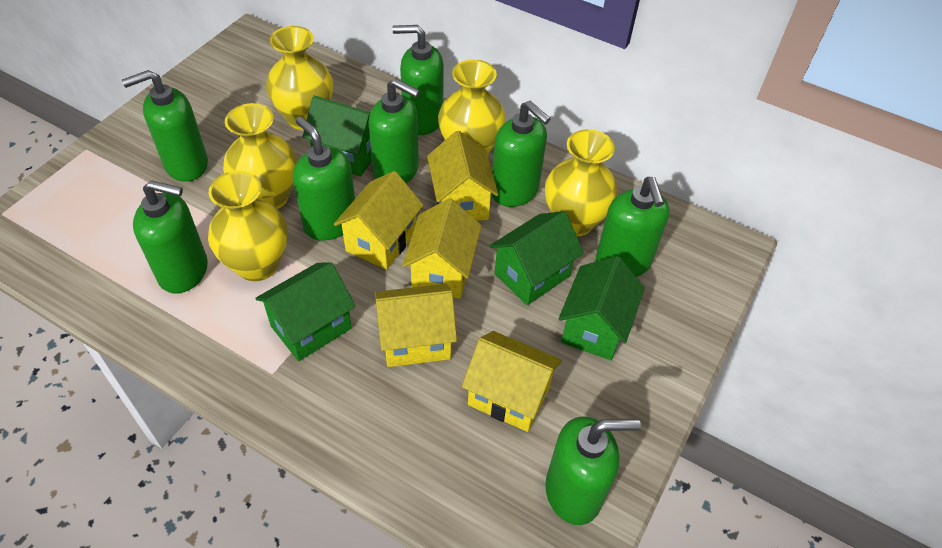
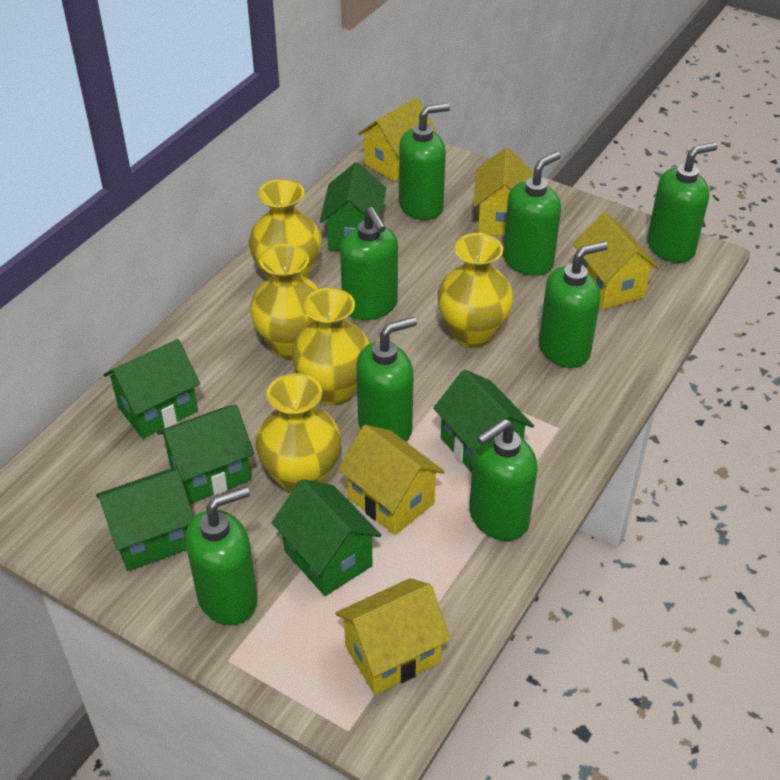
green house: 4 -> 6

